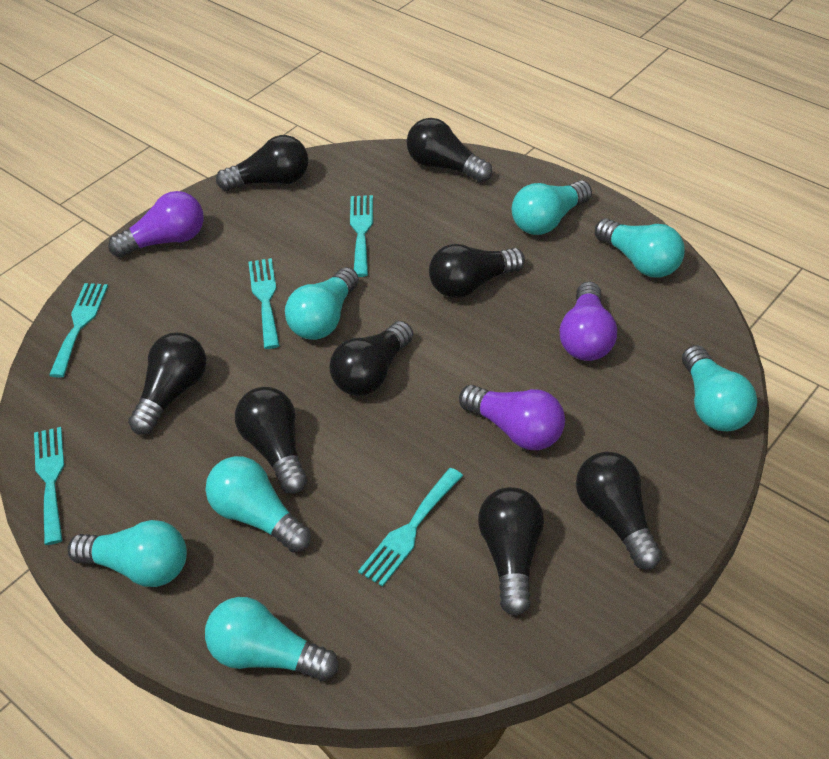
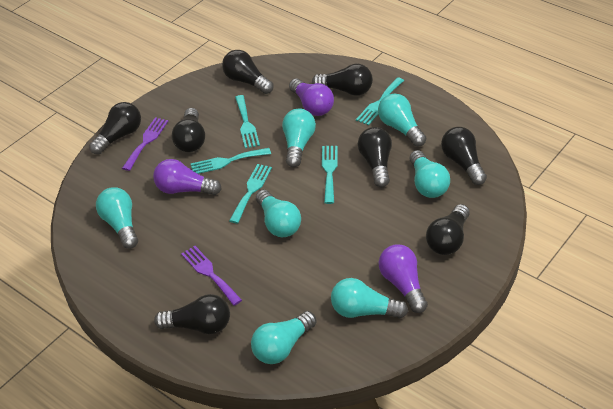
purple fork: 0 -> 2

